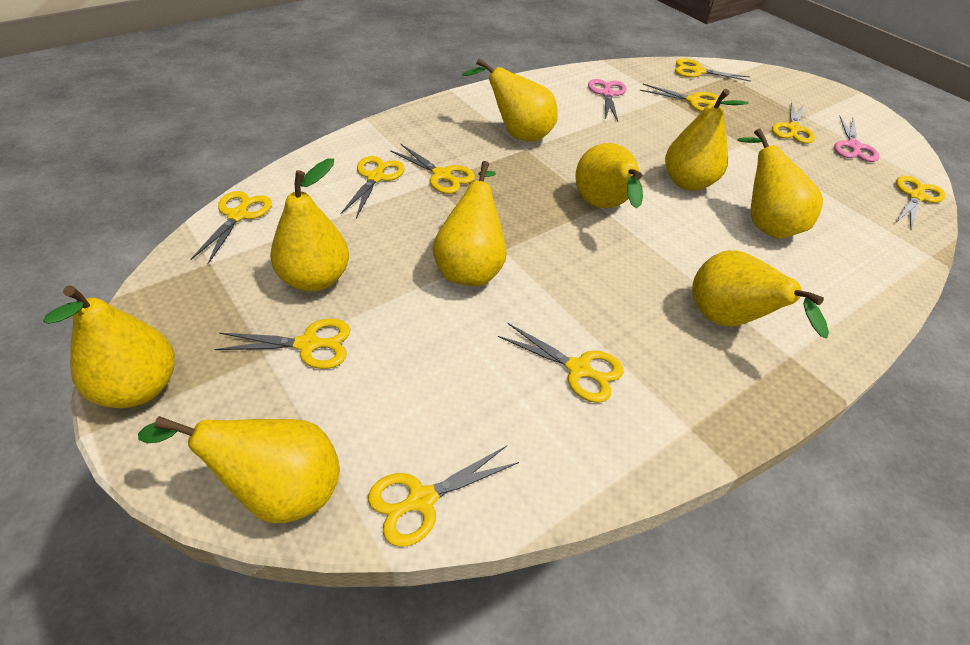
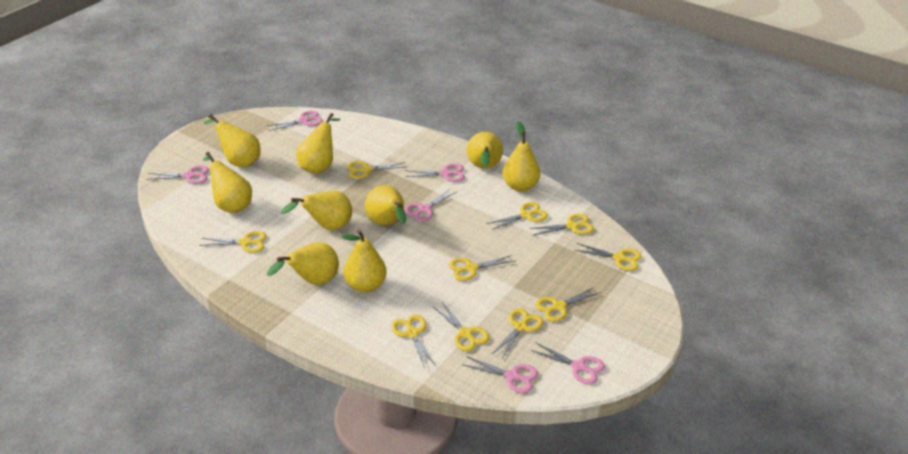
pink scissors: 2 -> 6

